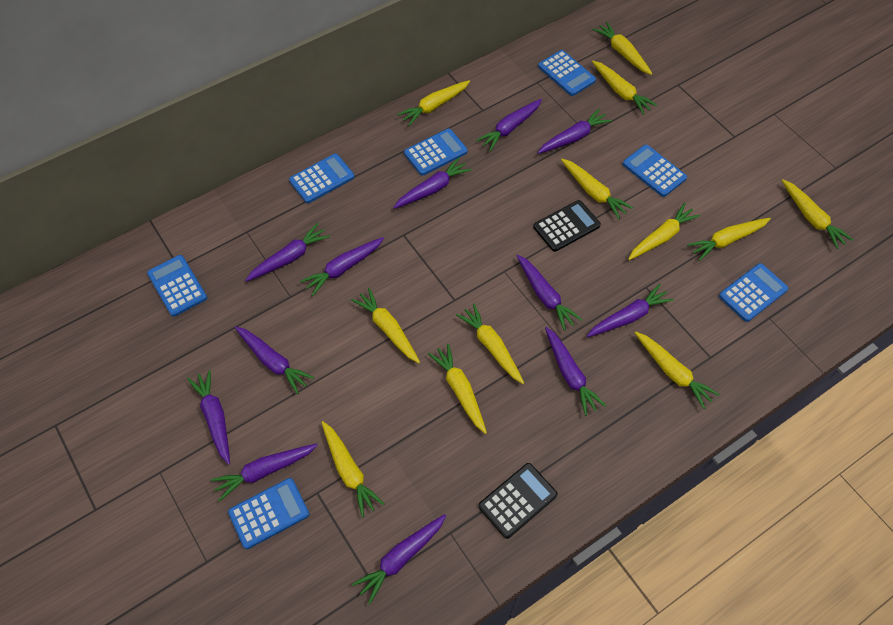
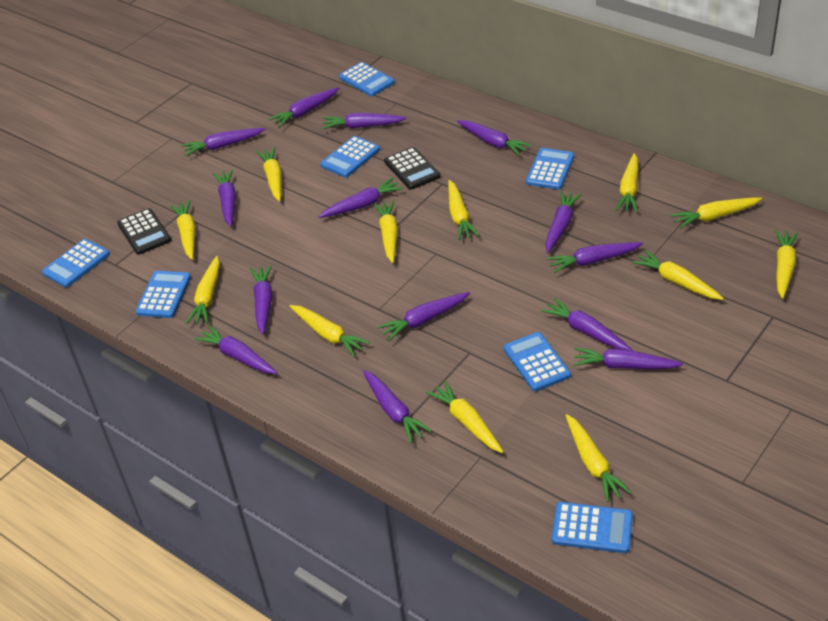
purple carrot: 12 -> 14

